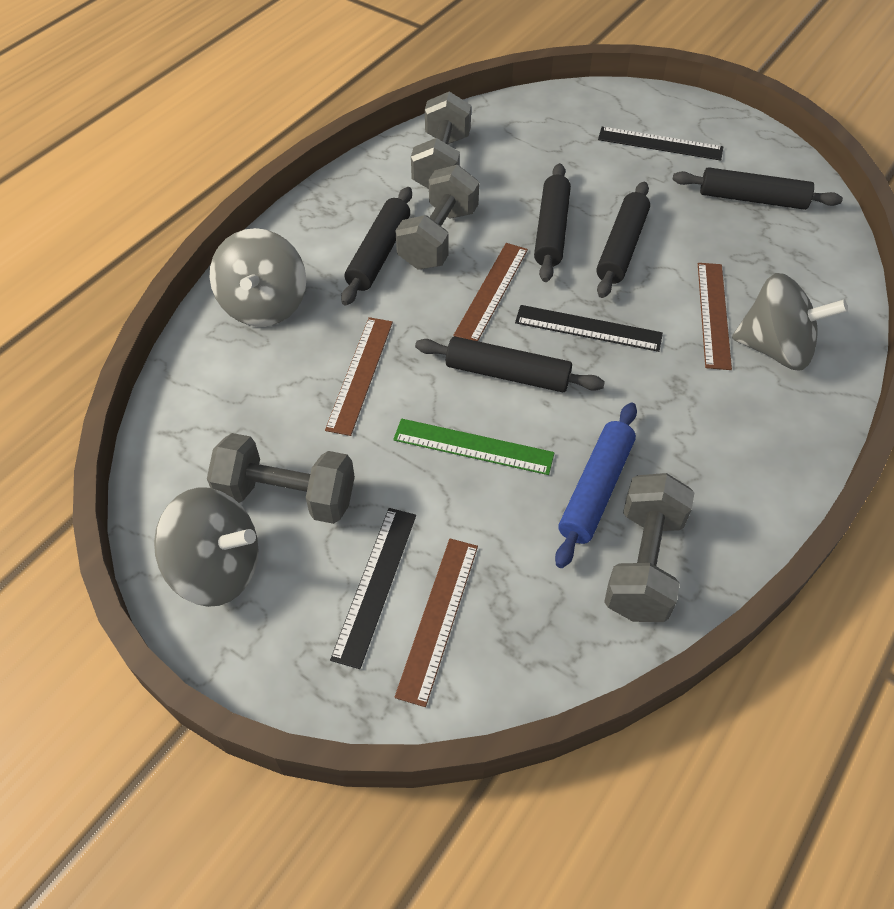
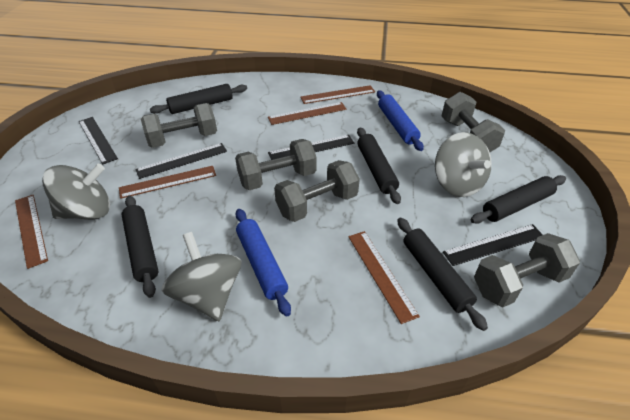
black ruler: 3 -> 4
blue rolling pin: 1 -> 2
brown ruler: 4 -> 5
green ruler: 1 -> 0
grey dumbbell: 4 -> 5

